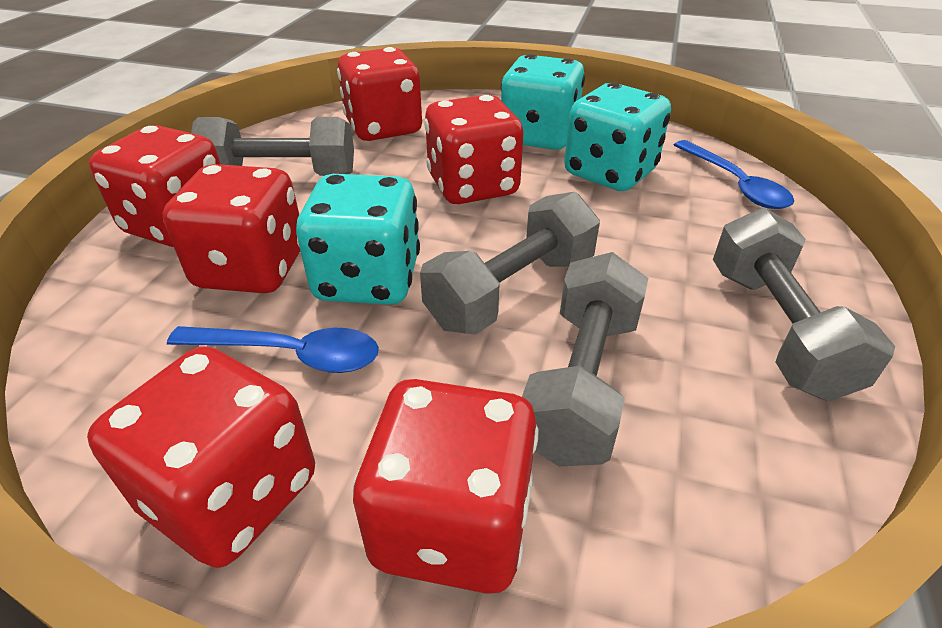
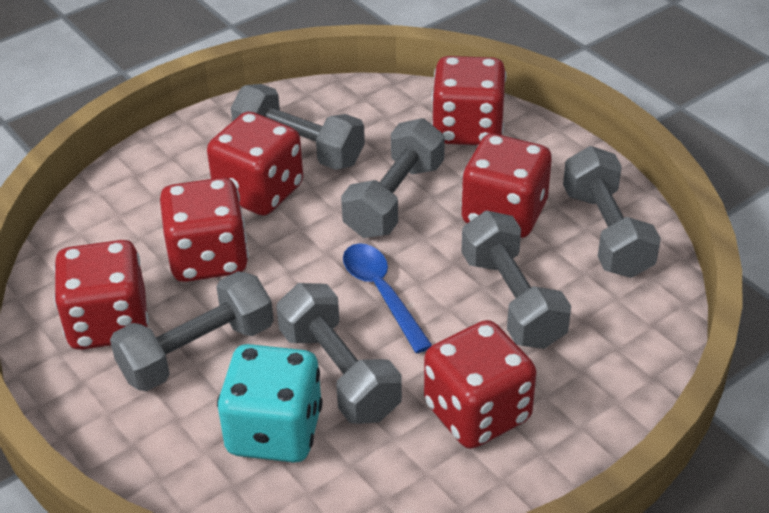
blue spoon: 2 -> 1
grey dumbbell: 4 -> 6
turquoise dice: 3 -> 1

